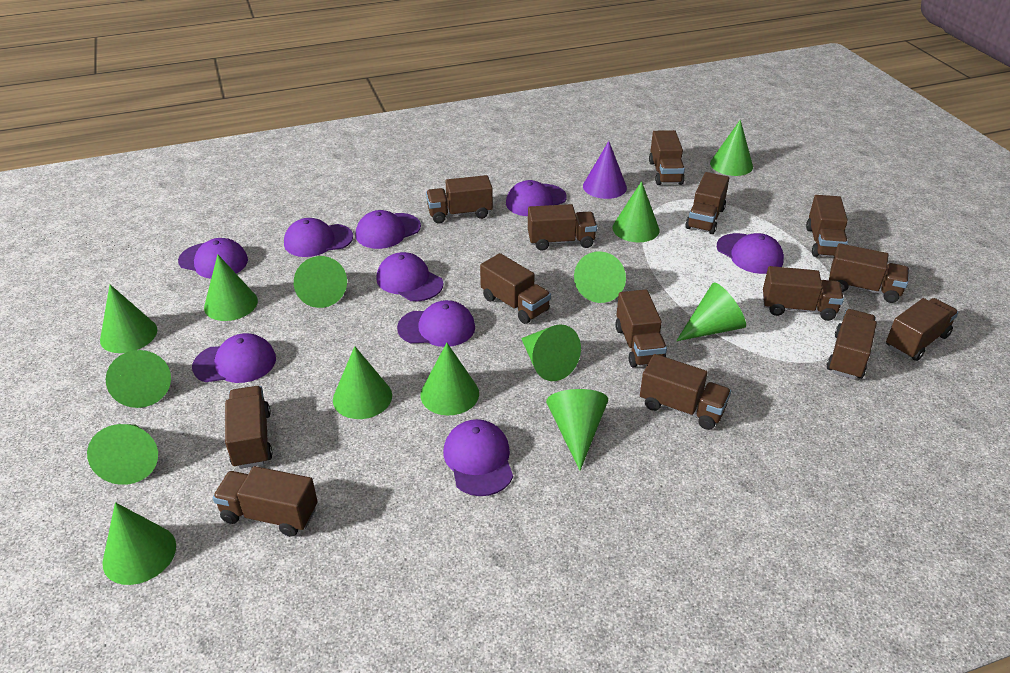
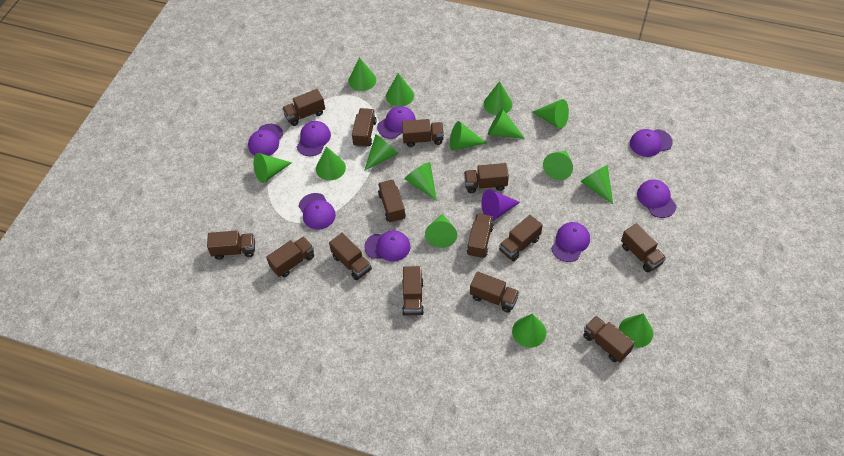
green cone: 14 -> 15
purple cap: 9 -> 8

